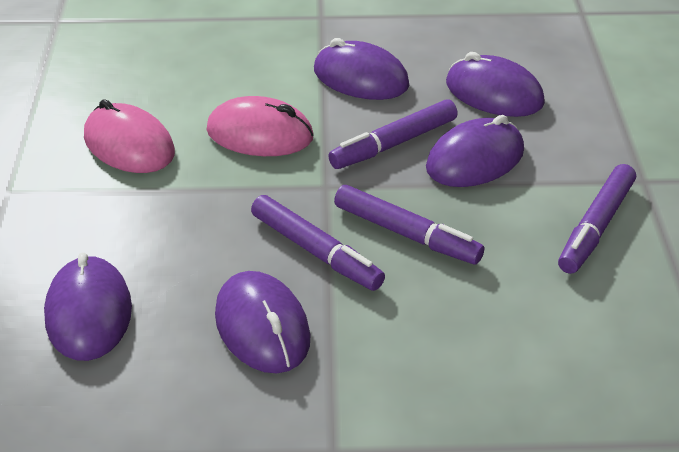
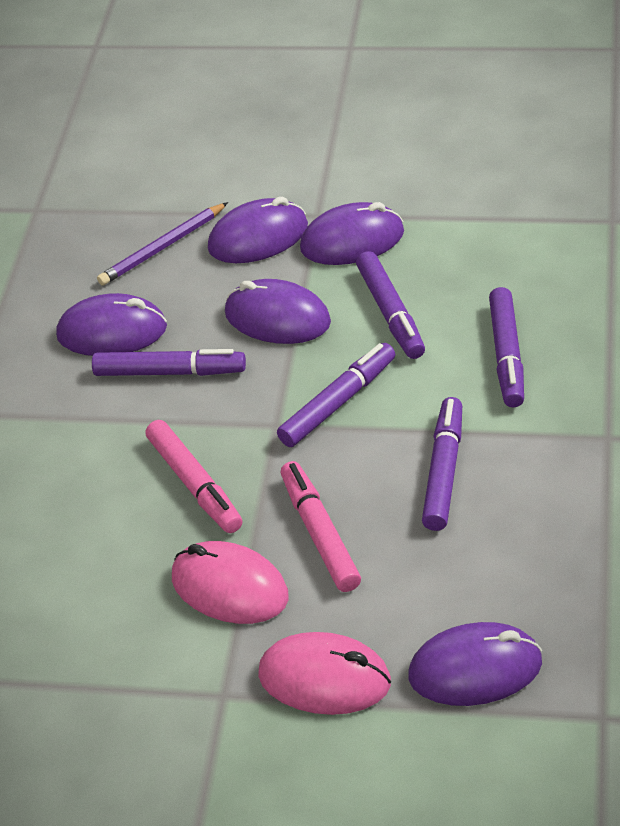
pink marker: 0 -> 2
purple marker: 4 -> 5
purple pencil: 0 -> 1

